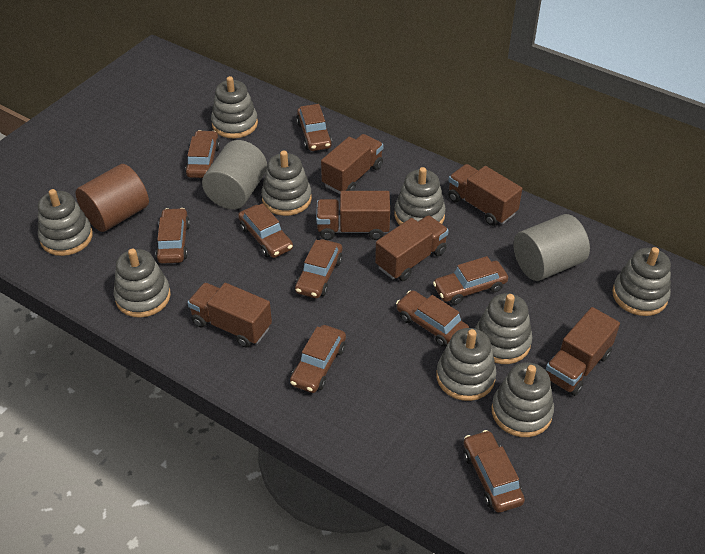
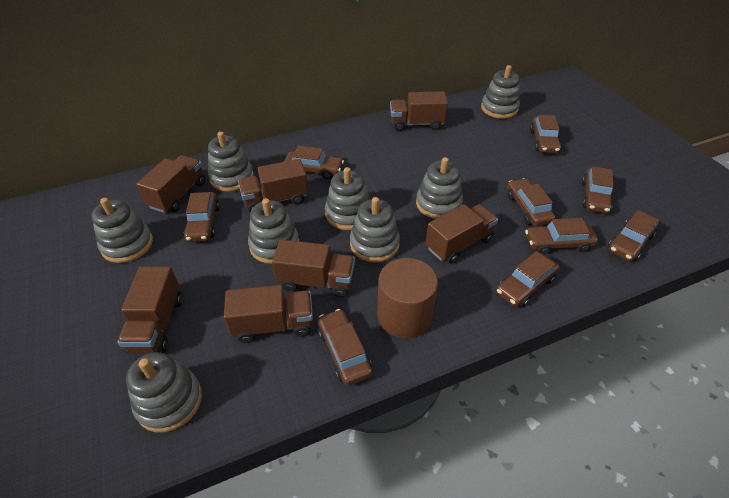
brown truck: 6 -> 7
grey cylinder: 2 -> 0
grey stacking toy: 9 -> 8

